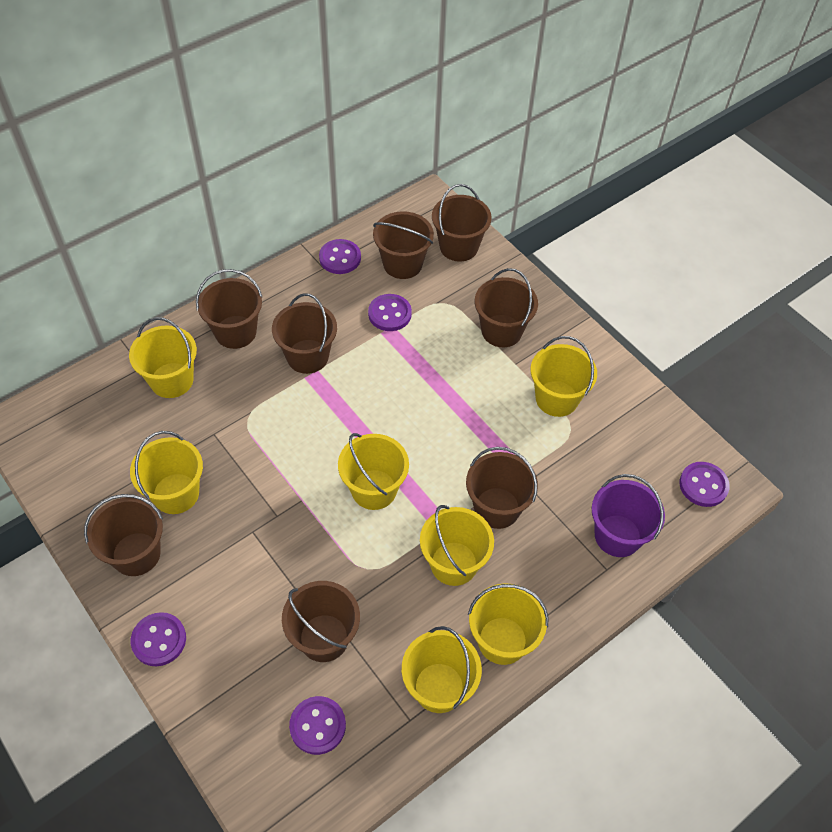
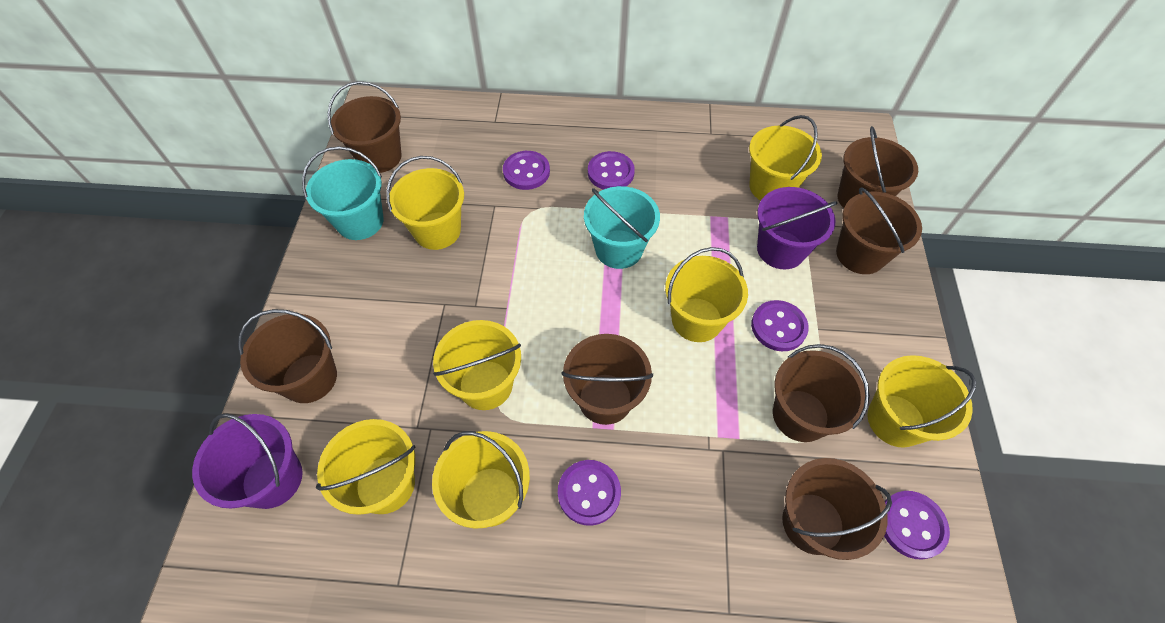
brown bucket: 8 -> 7
purple bucket: 1 -> 2
turquoise bucket: 0 -> 2

